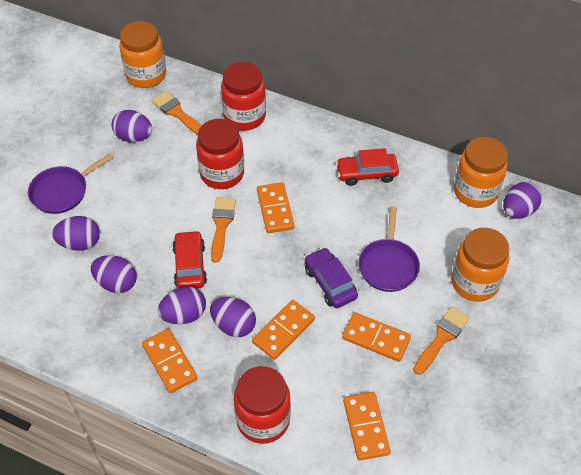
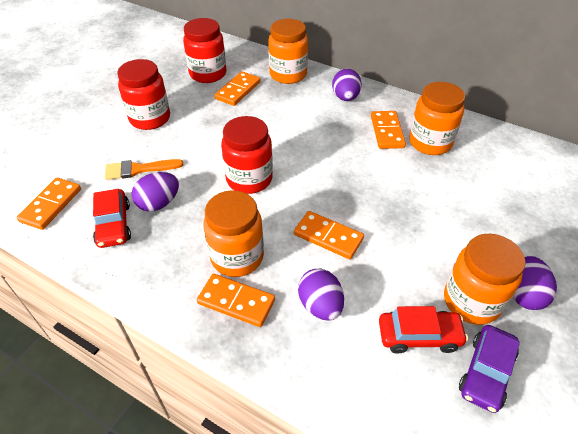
orange brush: 3 -> 1
orange jar: 3 -> 4
purple egg: 6 -> 4
purple pan: 2 -> 0

